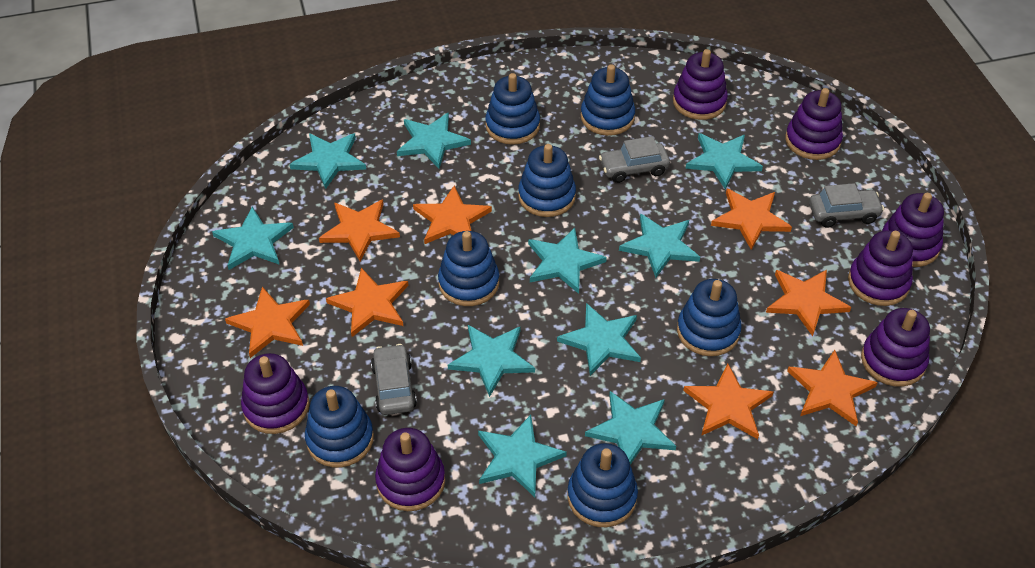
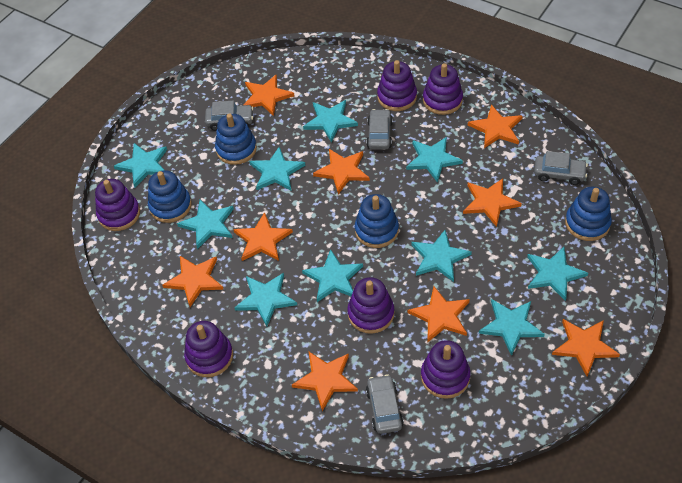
blue stacking toy: 7 -> 4
grey car: 3 -> 4
orange star: 8 -> 9
purple stacking toy: 7 -> 6

